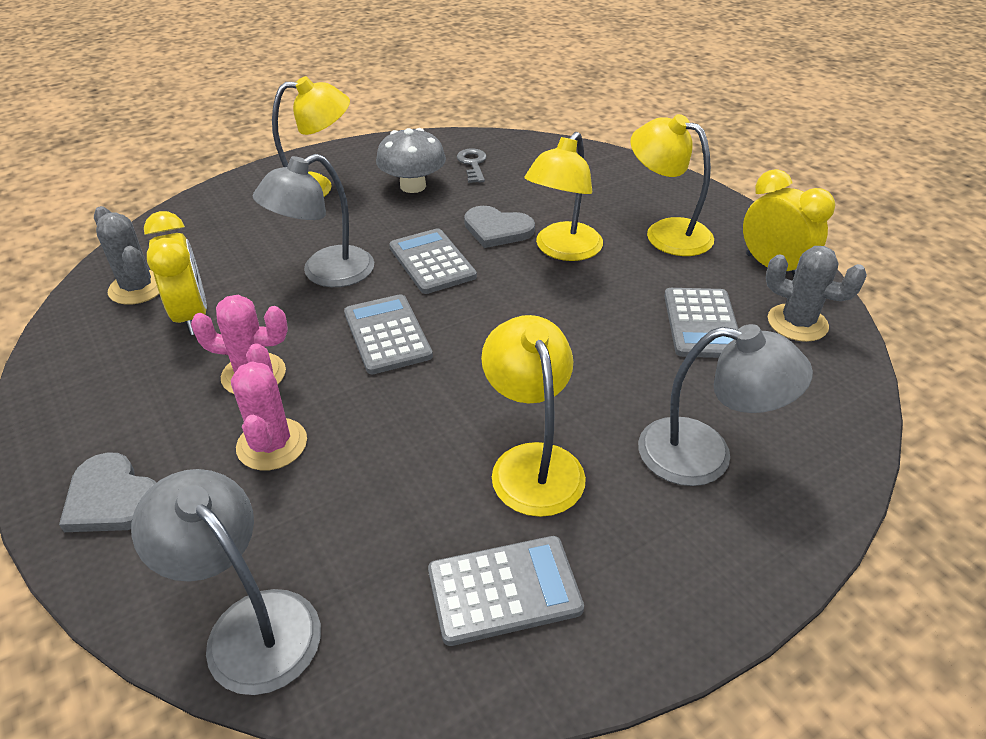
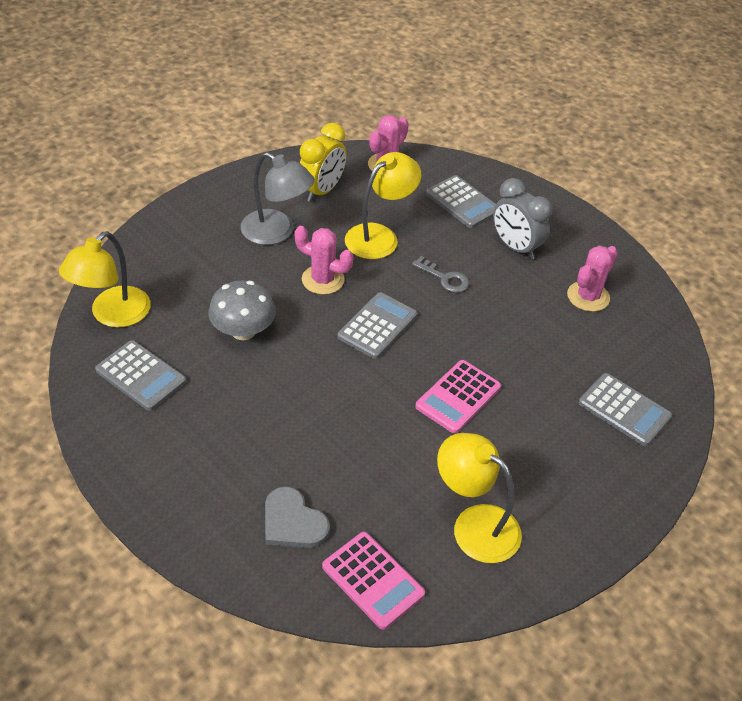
grey cactus: 2 -> 0
grey clock: 0 -> 1
grey heart: 2 -> 1
grey lamp: 3 -> 1
pink cactus: 2 -> 3
pink calculator: 0 -> 2
yellow clock: 2 -> 1
yellow lamp: 4 -> 3

